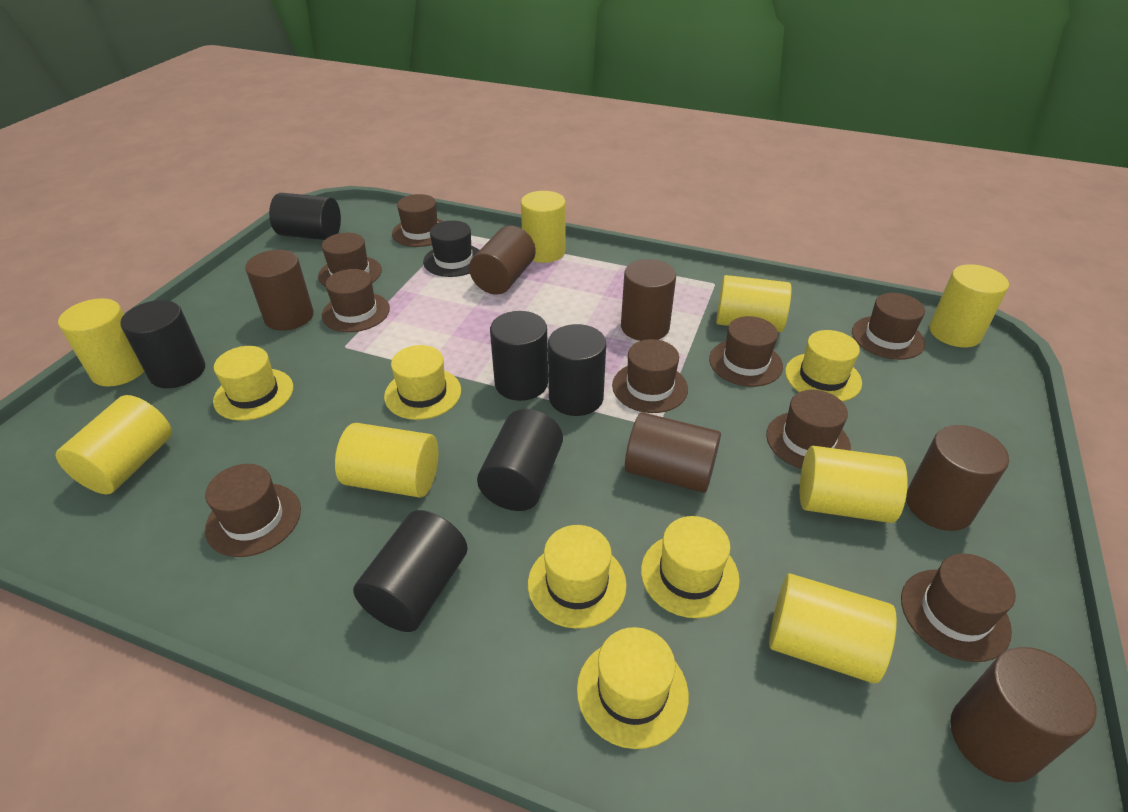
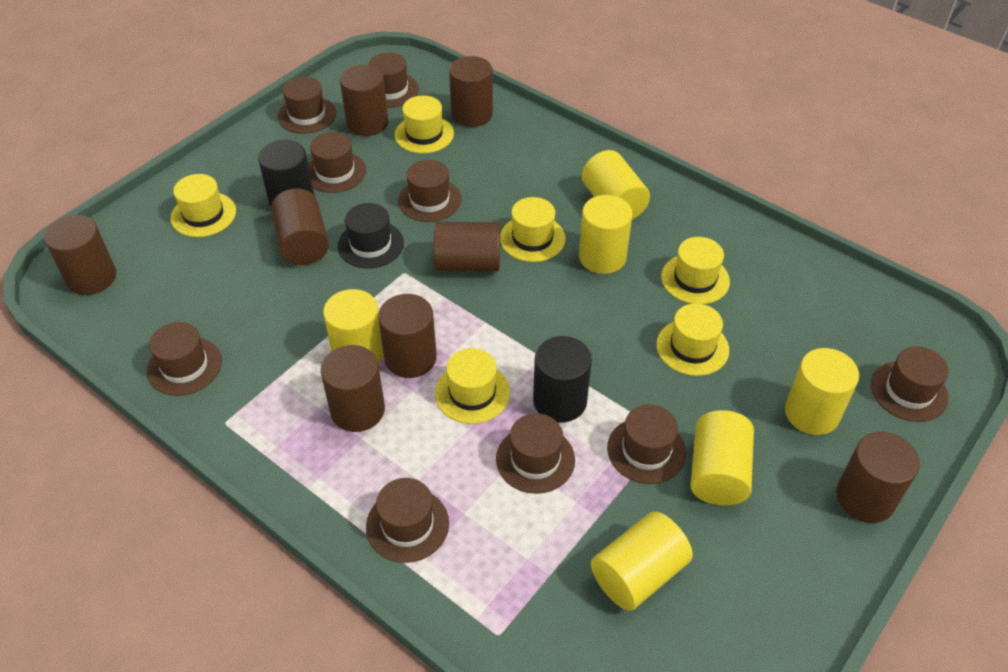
black cylinder: 6 -> 2
brown cylinder: 6 -> 8
yellow cylinder: 8 -> 6

